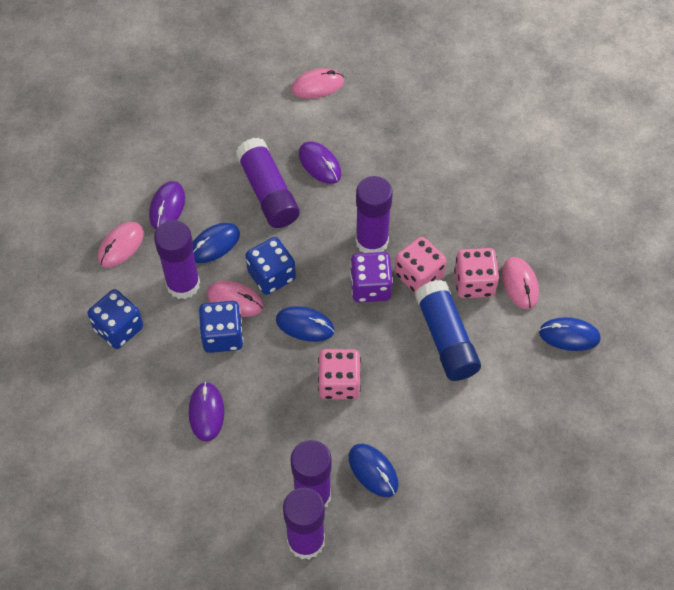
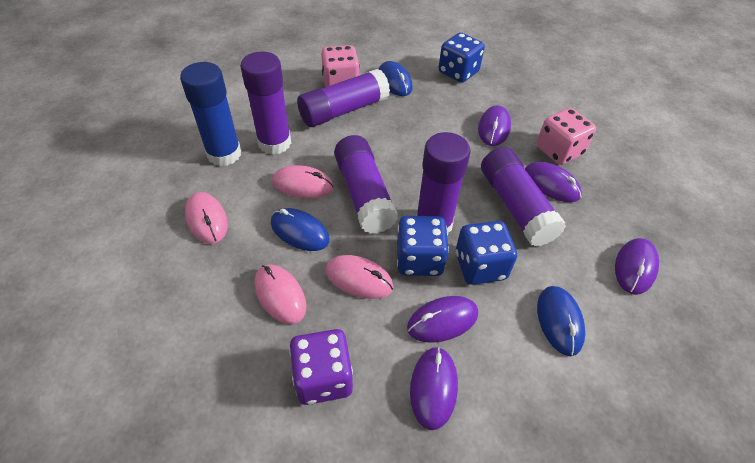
blue mouse: 4 -> 3
pink dice: 3 -> 2
purple mouse: 3 -> 5

